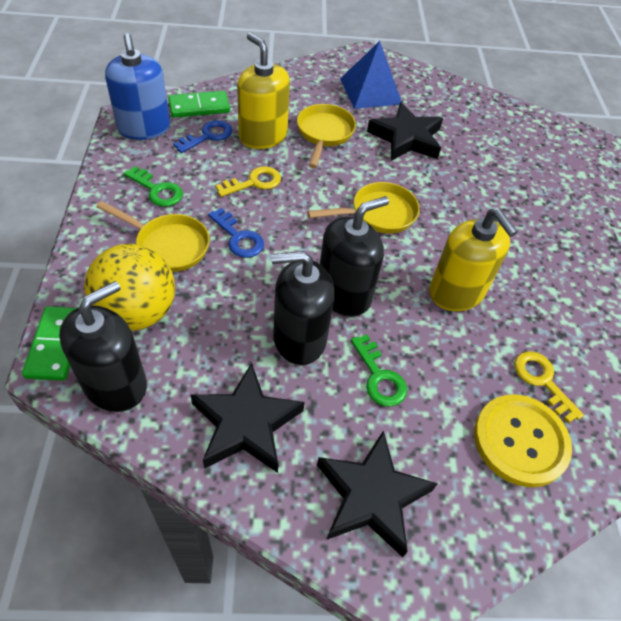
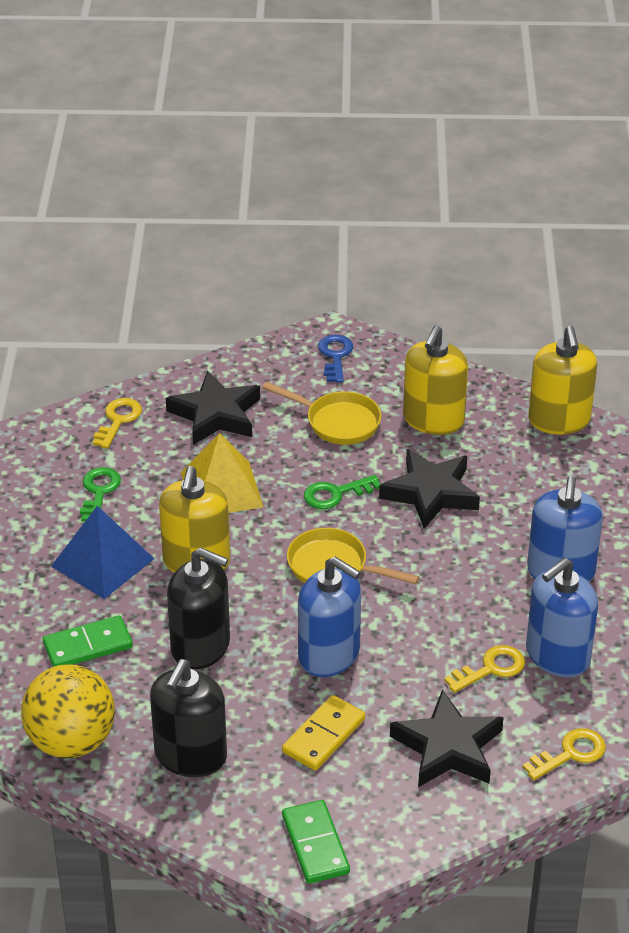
black soap dispenser: 3 -> 2
blue key: 2 -> 1
blue soap dispenser: 1 -> 3
yellow button: 1 -> 0
yellow domino: 0 -> 1
yellow key: 2 -> 3
yellow pan: 3 -> 2
yellow pyramid: 0 -> 1
yellow soap dispenser: 2 -> 3

